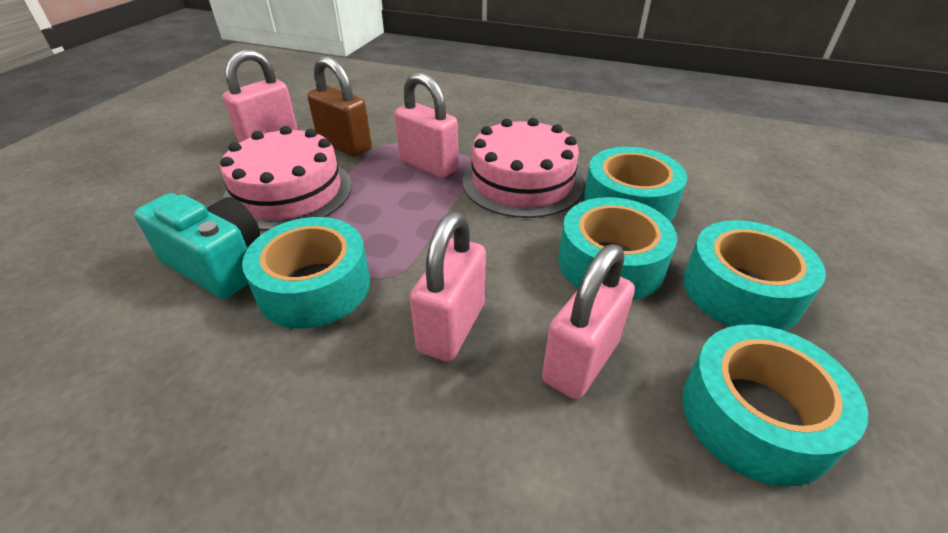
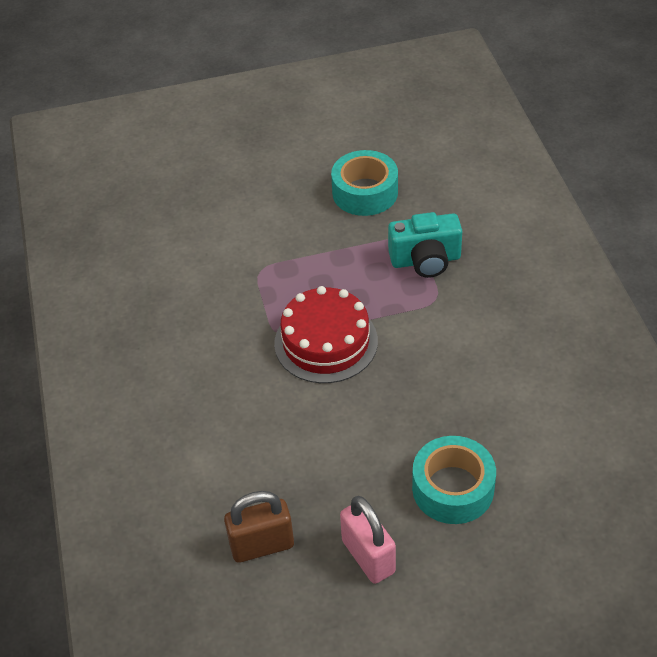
pink cake: 2 -> 0
pink padlock: 4 -> 1
red cake: 0 -> 1
turquoise tape: 5 -> 2

